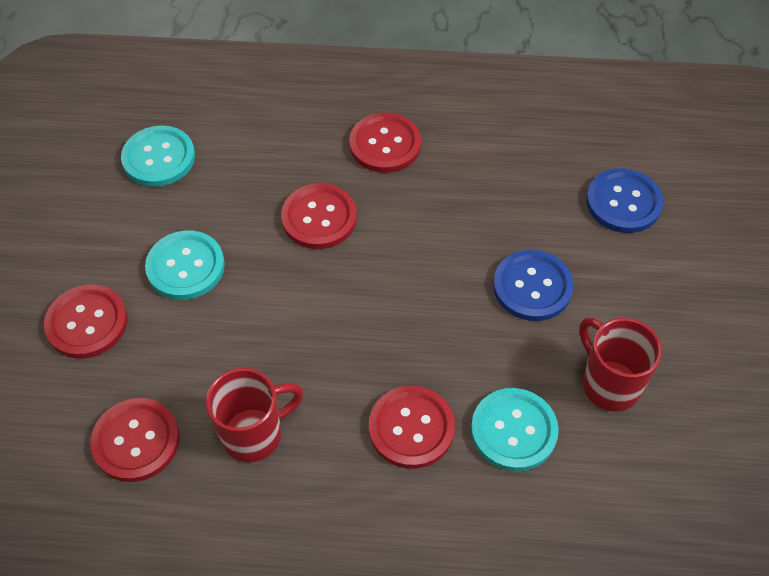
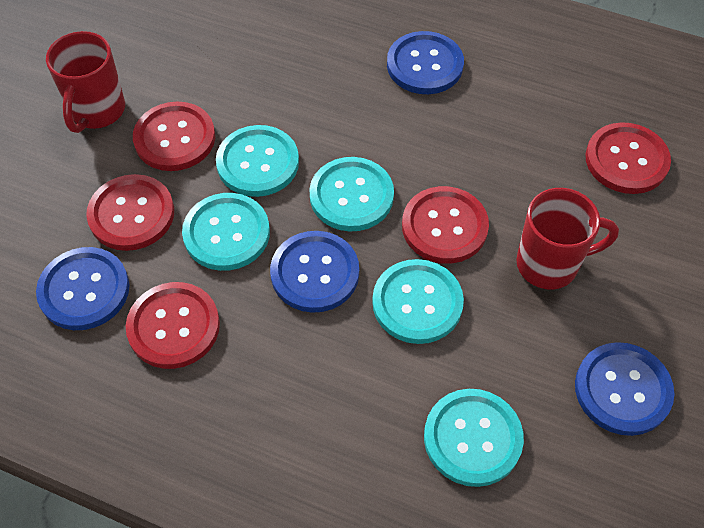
blue button: 2 -> 4
turquoise button: 3 -> 5

